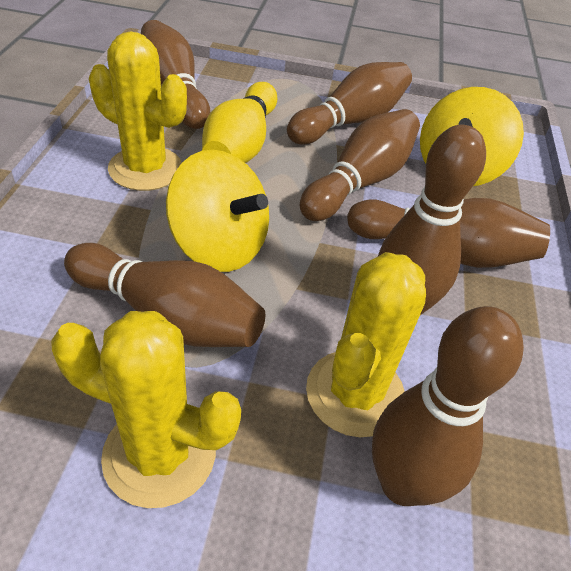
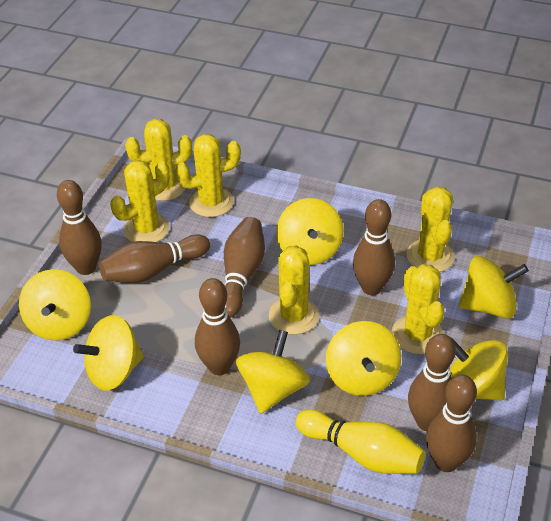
yellow cactus: 3 -> 6
yellow spinning top: 2 -> 7

